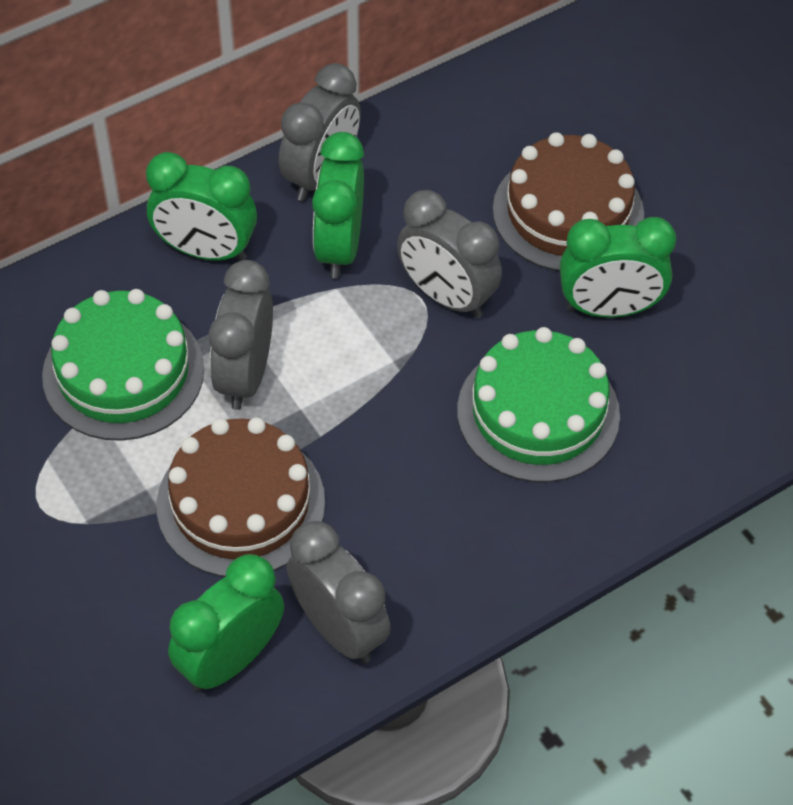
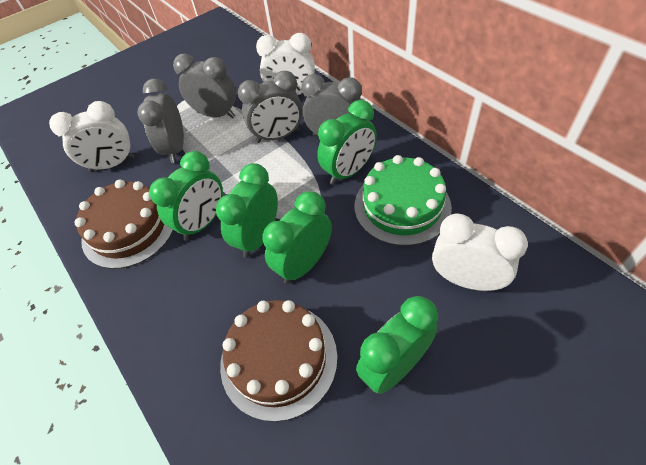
green cake: 2 -> 1
green clock: 4 -> 5
white clock: 0 -> 3

